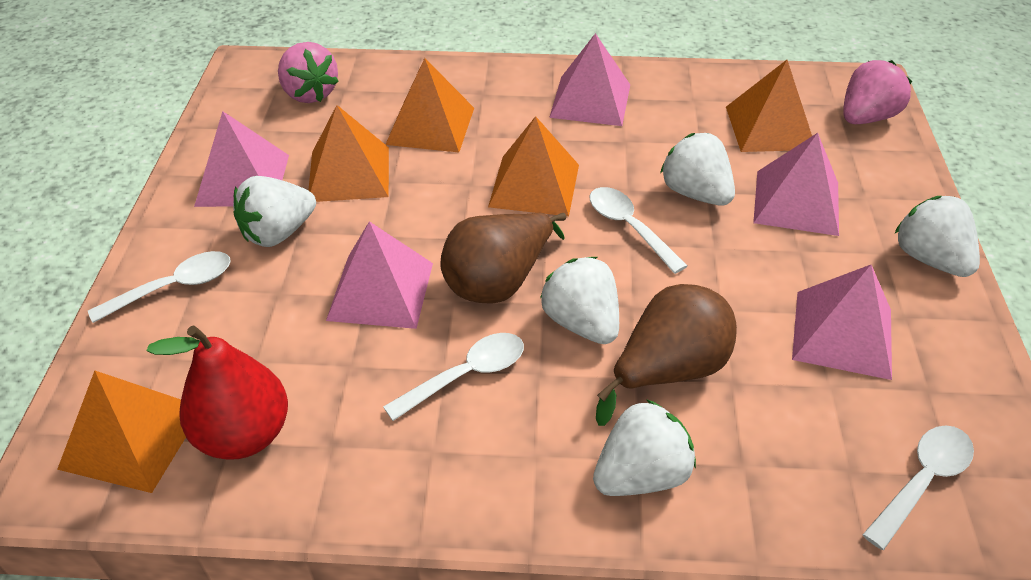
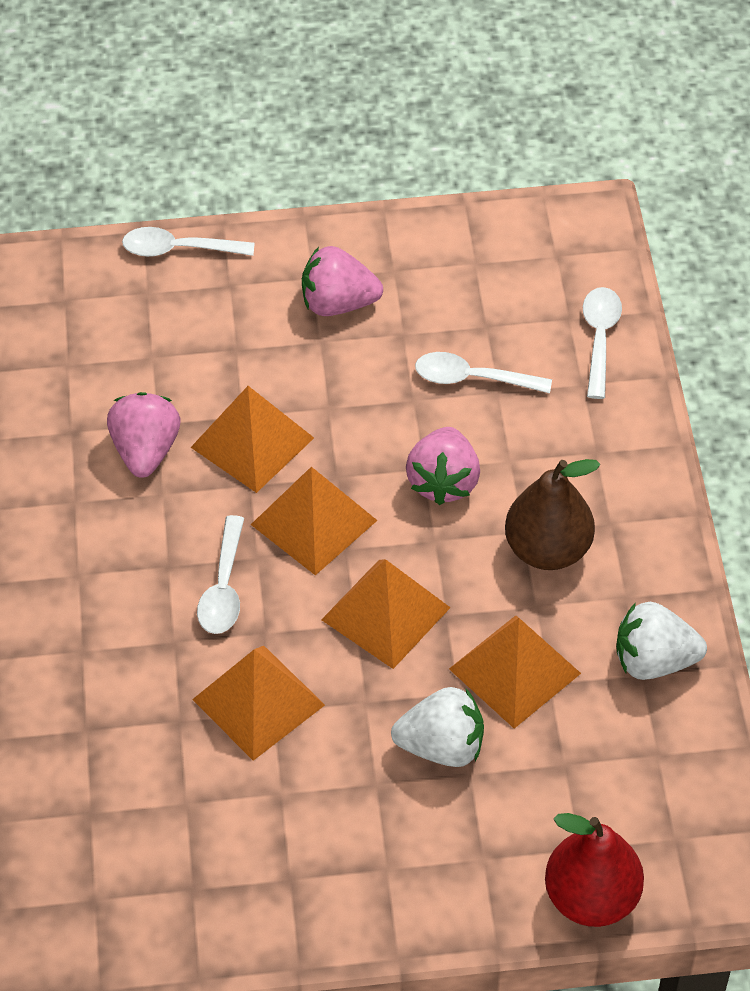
brown pear: 2 -> 1
pink pyramid: 5 -> 0
pink strawberry: 2 -> 3
white strawberry: 5 -> 2

